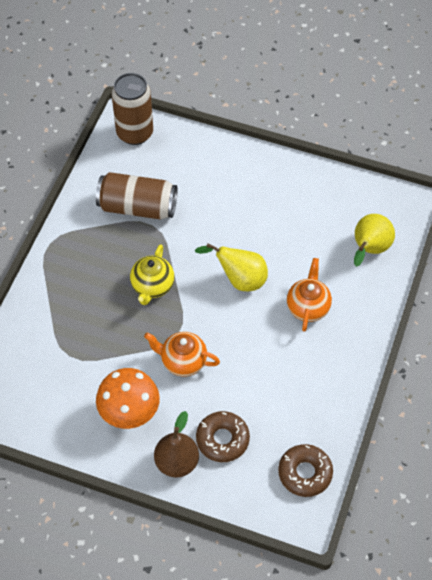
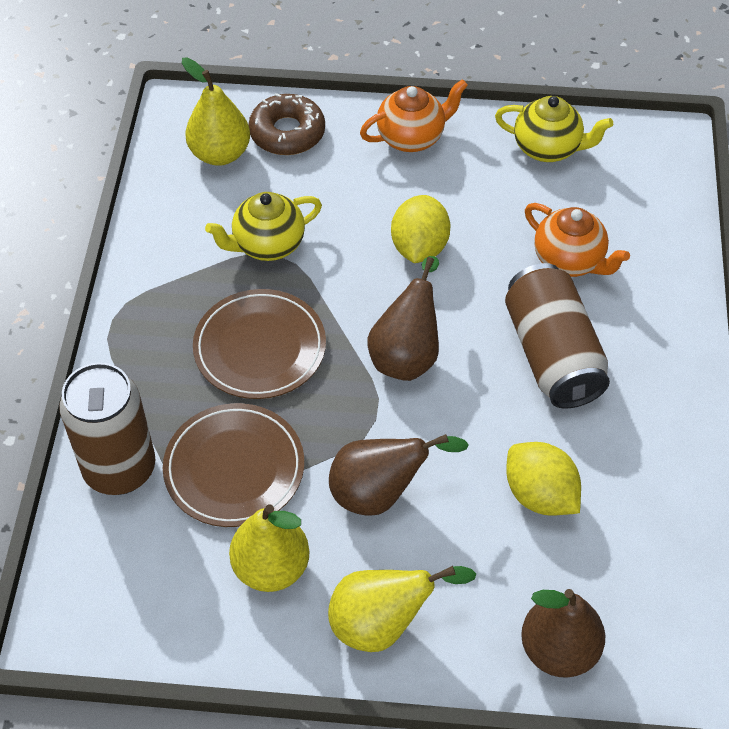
brown donut: 2 -> 1
brown pear: 1 -> 3
brown plate: 0 -> 2
orange mushroom: 1 -> 0
yellow lemon: 0 -> 2
yellow pear: 2 -> 3
yellow teapot: 1 -> 2

